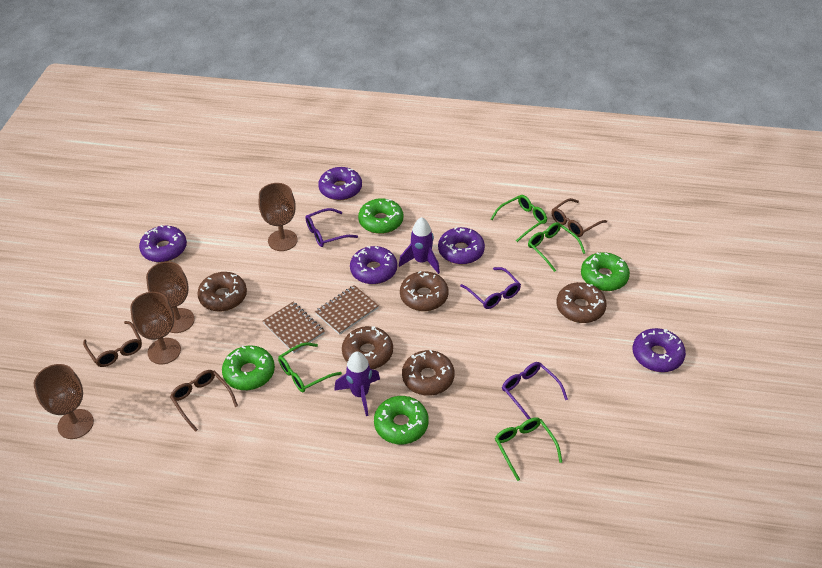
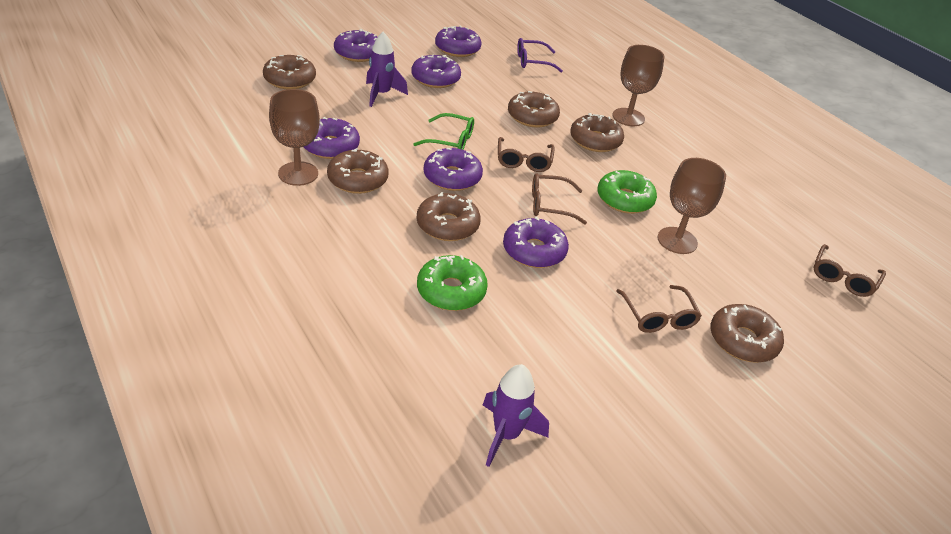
brown donut: 5 -> 6
brown glasses: 3 -> 4
brown goblet: 4 -> 3
brown notebook: 2 -> 0
green donut: 4 -> 2
green glasses: 4 -> 1
purple donut: 5 -> 6
purple glasses: 3 -> 1

